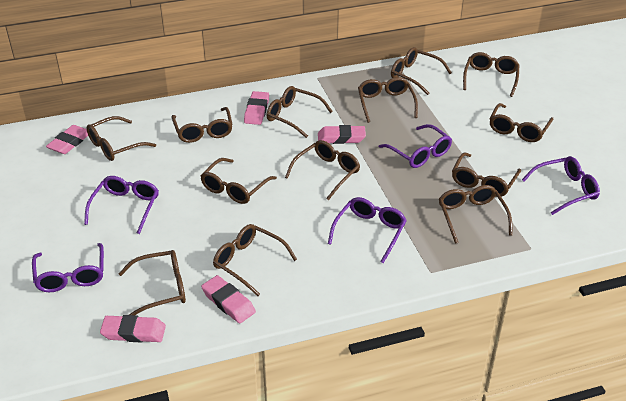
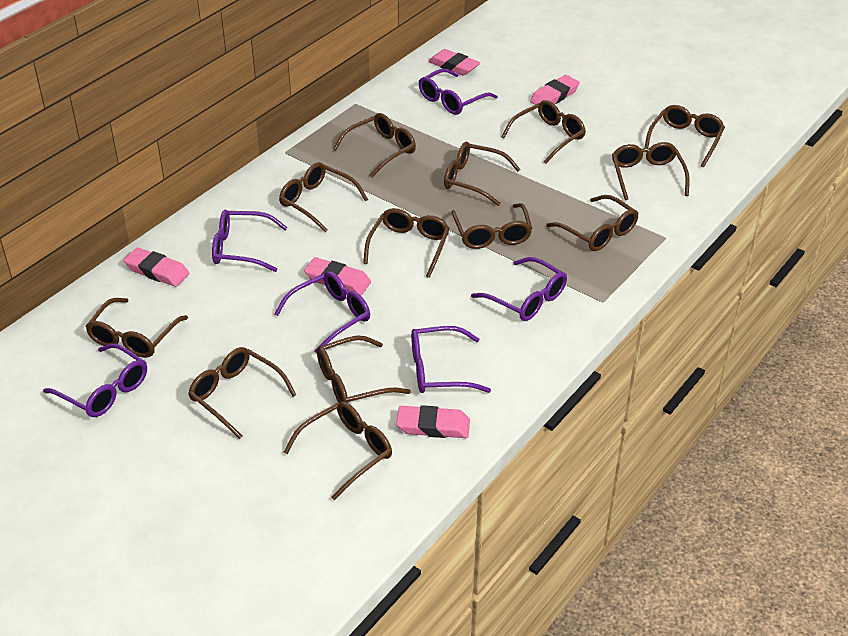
purple glasses: 5 -> 6

